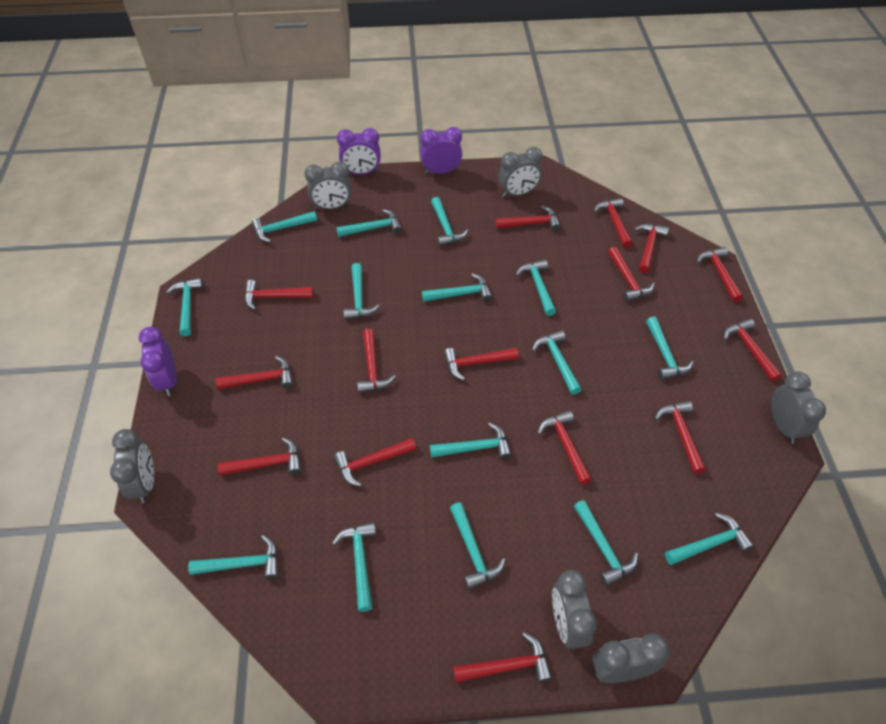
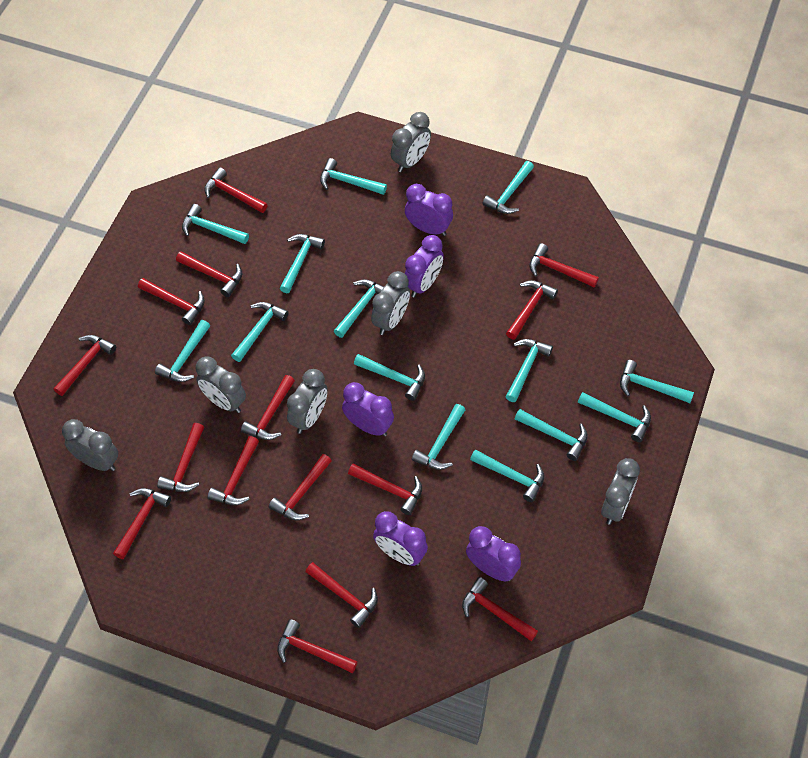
purple clock: 3 -> 5
turquoise hammer: 15 -> 14

